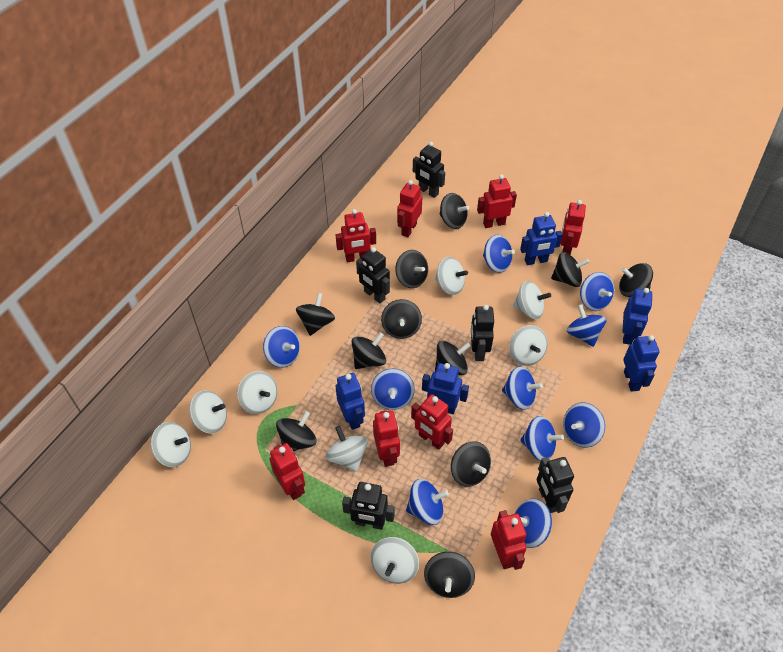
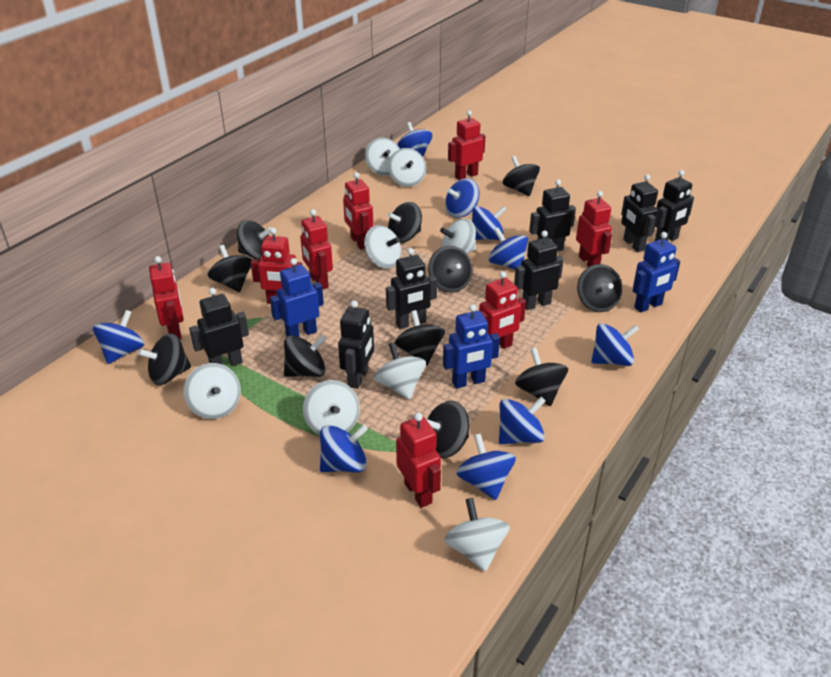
black robot: 5 -> 7
blue robot: 5 -> 3
blue spinning top: 10 -> 9

